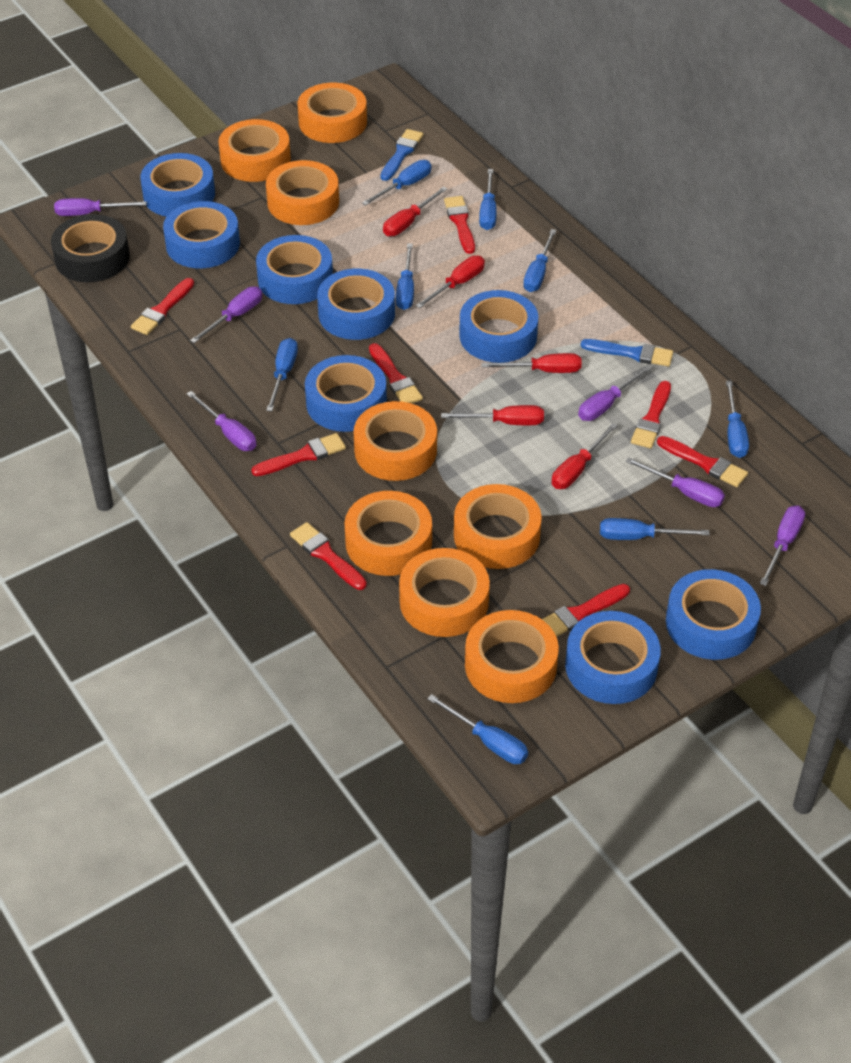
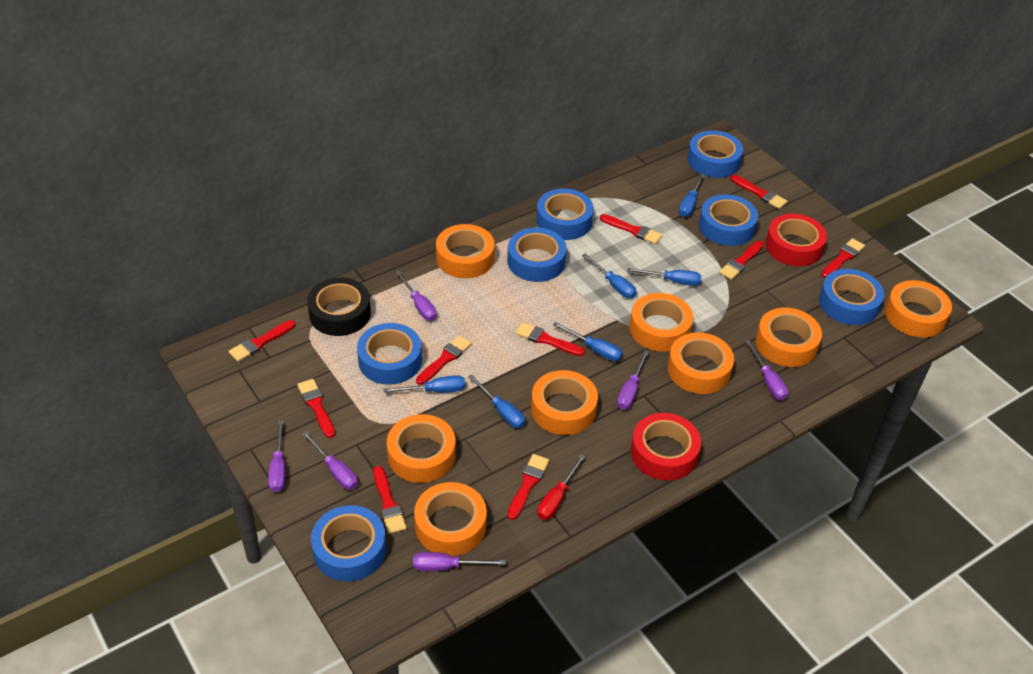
blue brush: 2 -> 0
blue screwdriver: 8 -> 6
blue tape: 8 -> 7
red brush: 8 -> 10
red screwdriver: 5 -> 1
red tape: 0 -> 2

